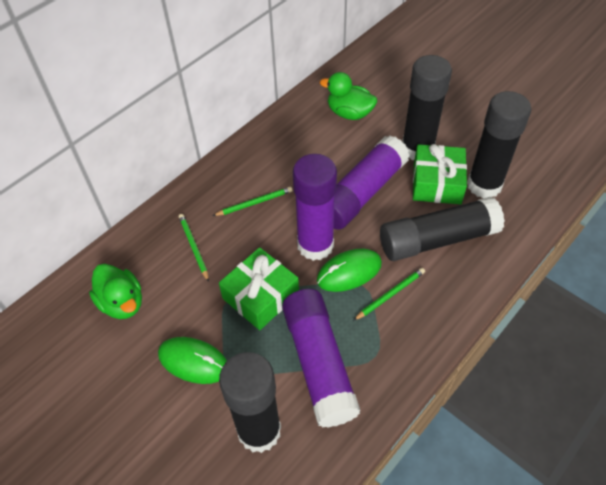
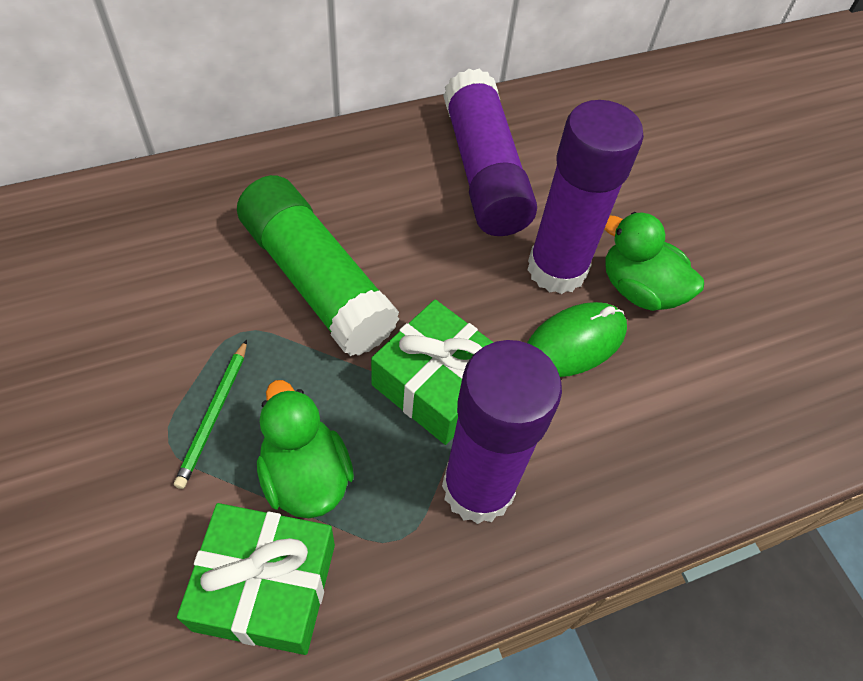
black glue stick: 4 -> 0
green glue stick: 0 -> 1
green mouse: 2 -> 1
green pencil: 3 -> 1

